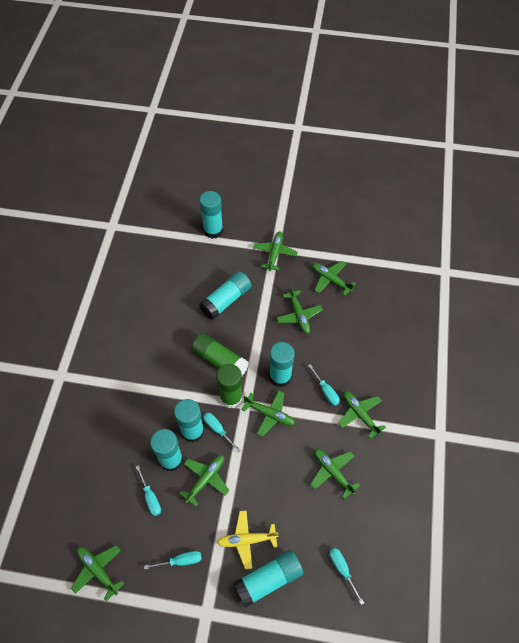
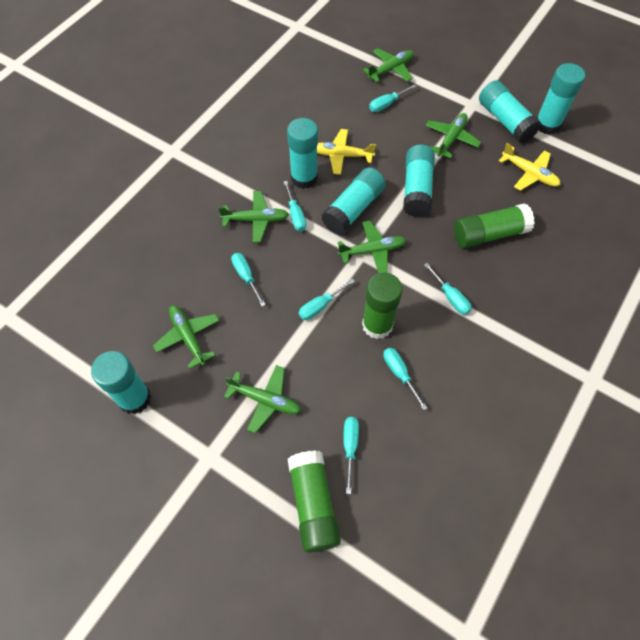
green glue stick: 2 -> 3
green plane: 8 -> 6
turquoise screwdriver: 5 -> 7
yellow plane: 1 -> 2

